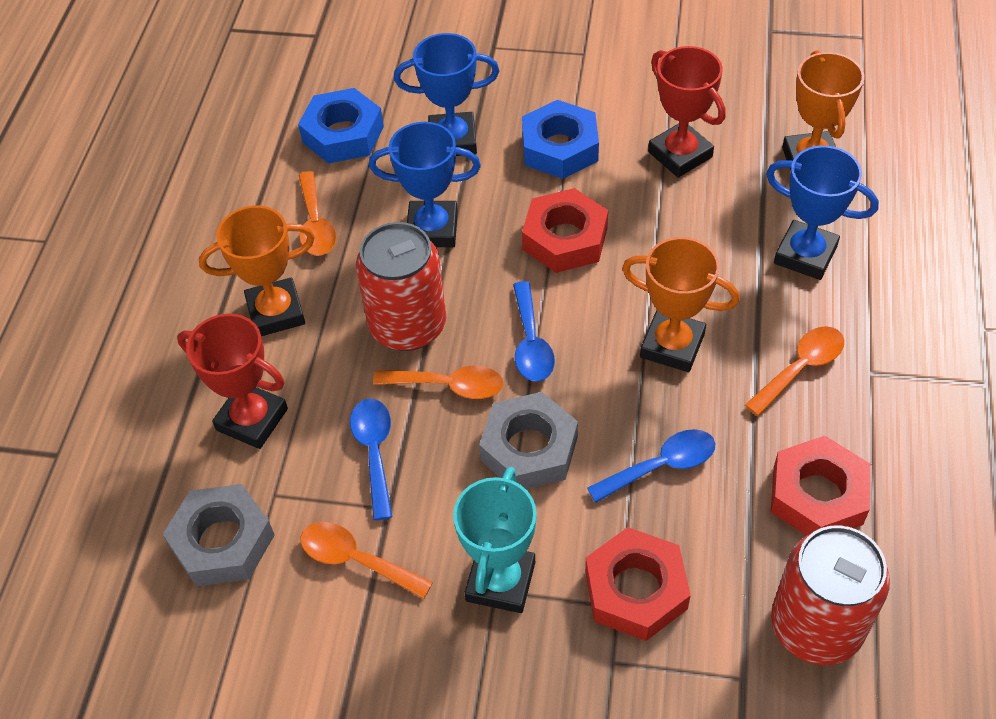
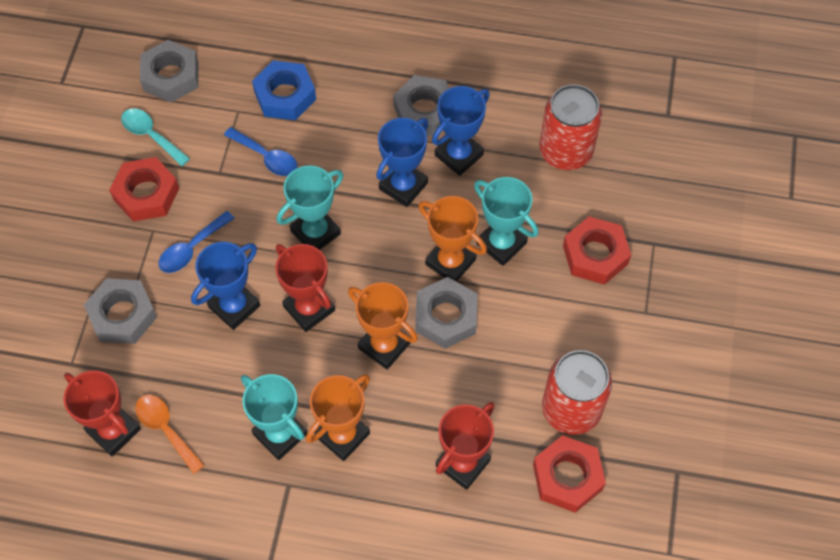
blue nut: 2 -> 1
blue spoon: 3 -> 2
grey nut: 2 -> 4
orange spoon: 4 -> 1
red trophy: 2 -> 3
turquoise spoon: 0 -> 1
turquoise trophy: 1 -> 3

